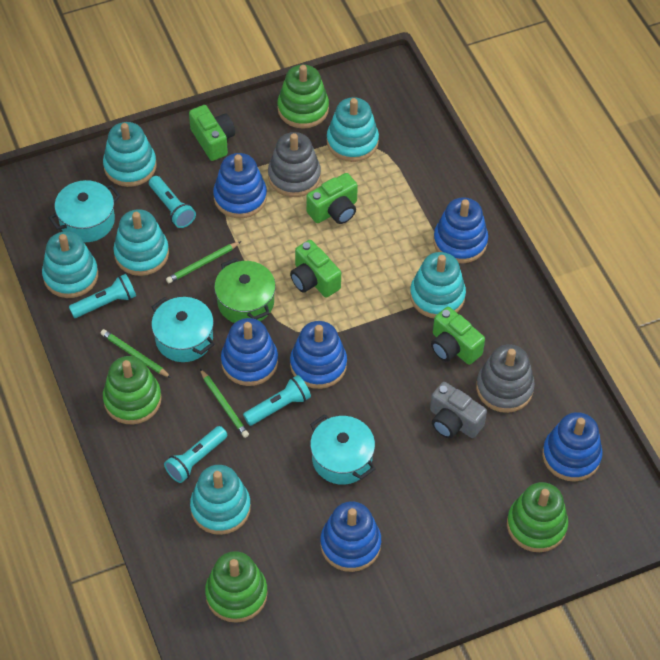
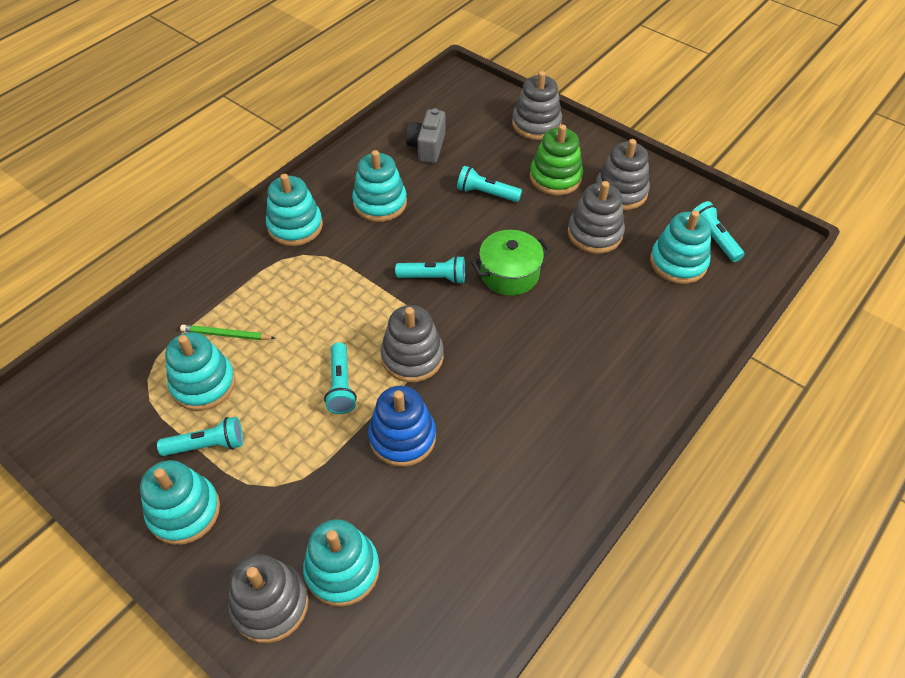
blue stacking toy: 6 -> 1
green camera: 4 -> 0
green pencil: 3 -> 1
green stacking toy: 4 -> 1
grey stacking toy: 2 -> 5
turquoise flashlight: 4 -> 5
turquoise pot: 3 -> 0

